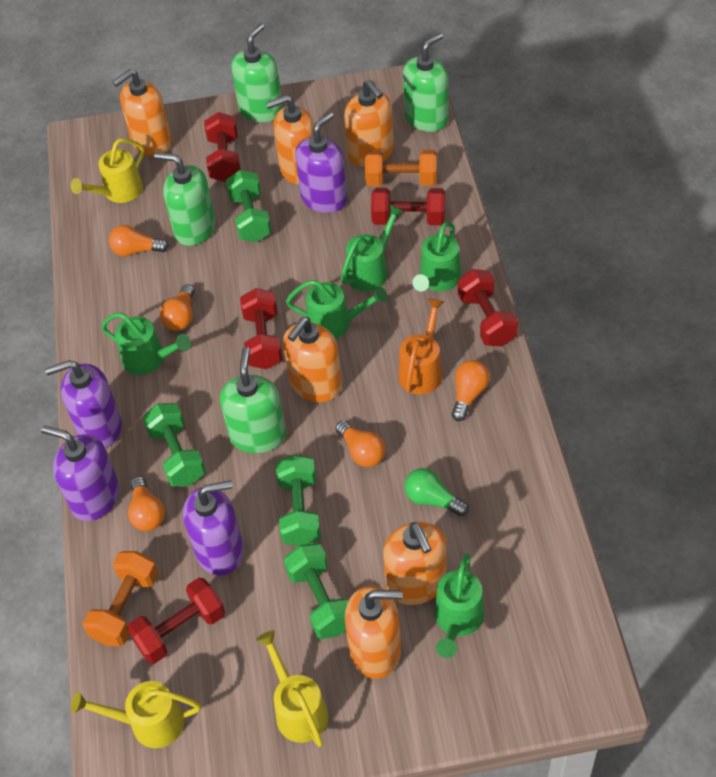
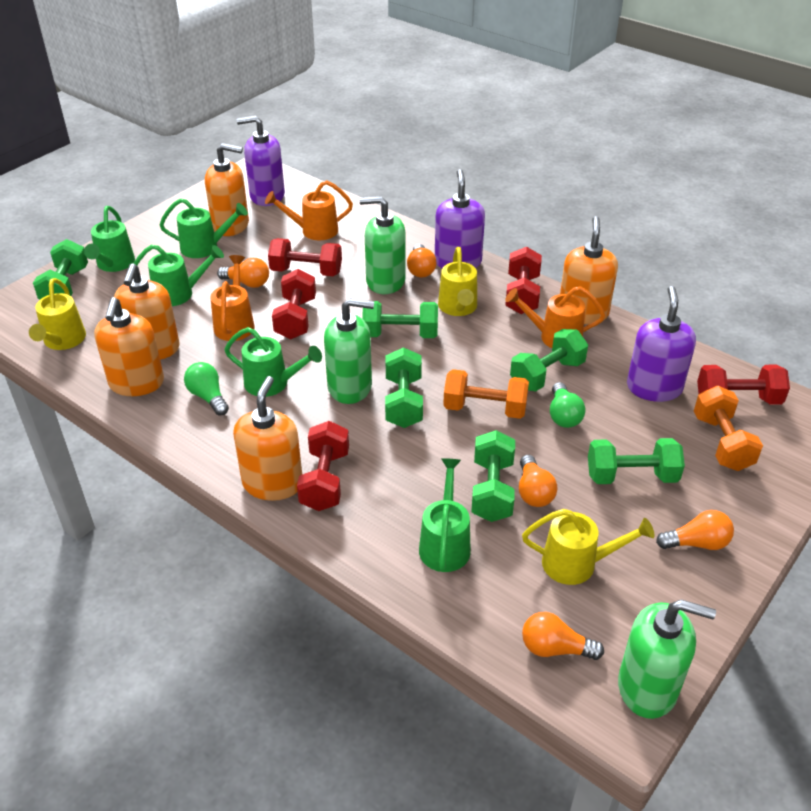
green dumbbell: 4 -> 6
green light bulb: 1 -> 2
green soap dispenser: 4 -> 3
orange soap dispenser: 6 -> 5
orange watering can: 1 -> 3
purple soap dispenser: 4 -> 3

